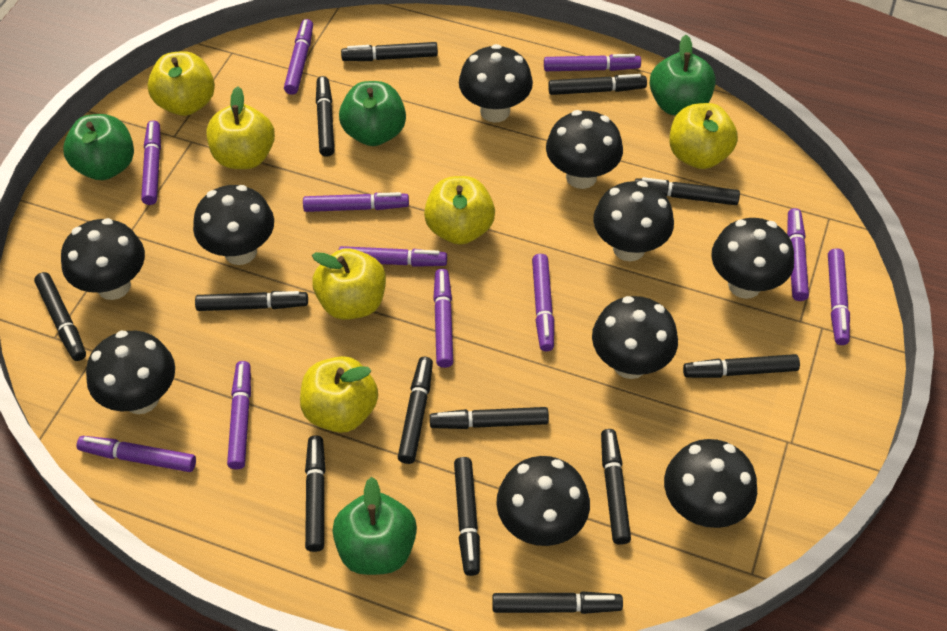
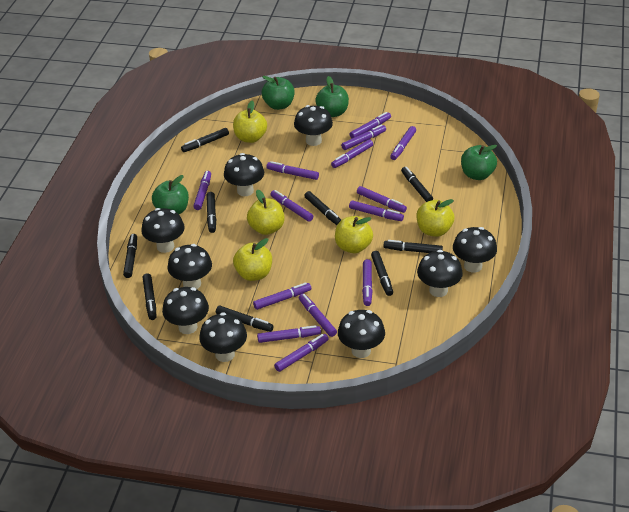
black marker: 13 -> 9
black mushroom: 10 -> 9
purple marker: 11 -> 14
yellow apple: 6 -> 5

